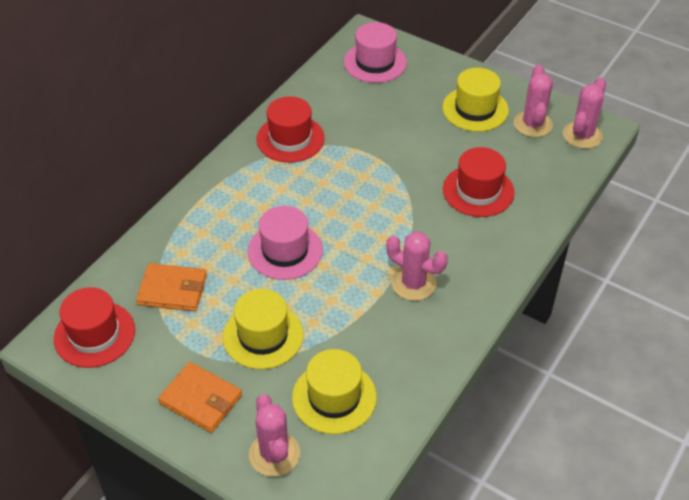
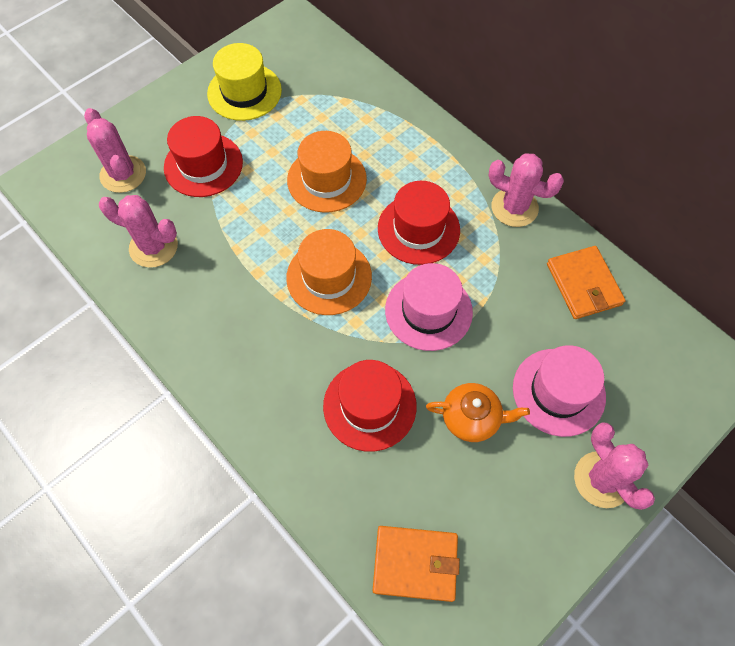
orange hat: 0 -> 2
orange teapot: 0 -> 1
yellow hat: 3 -> 1

